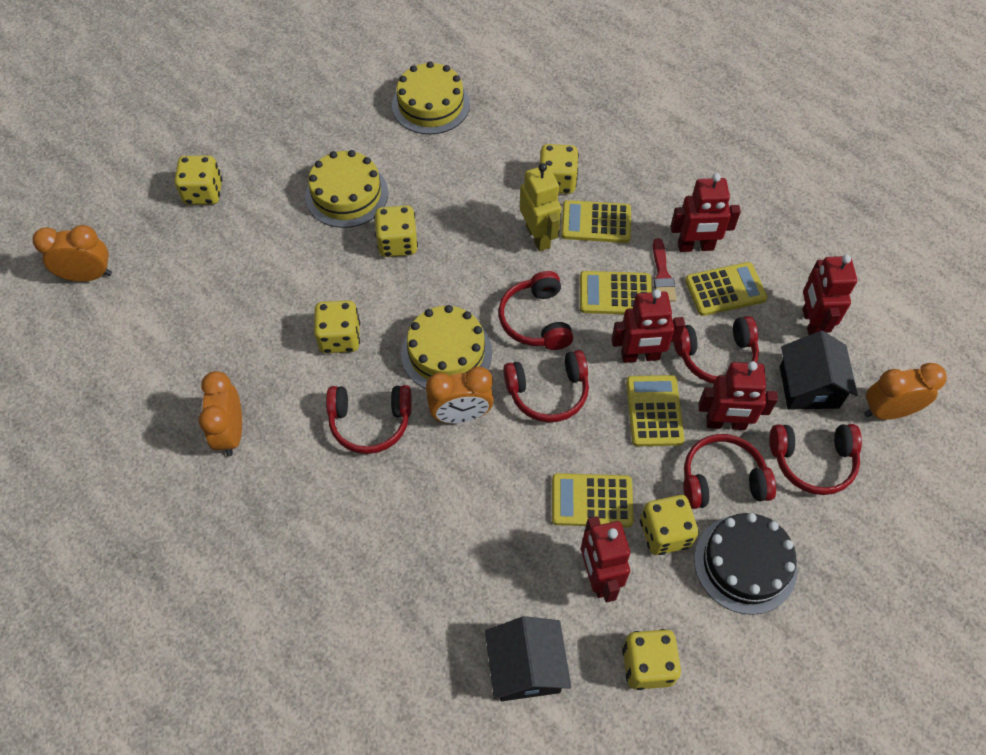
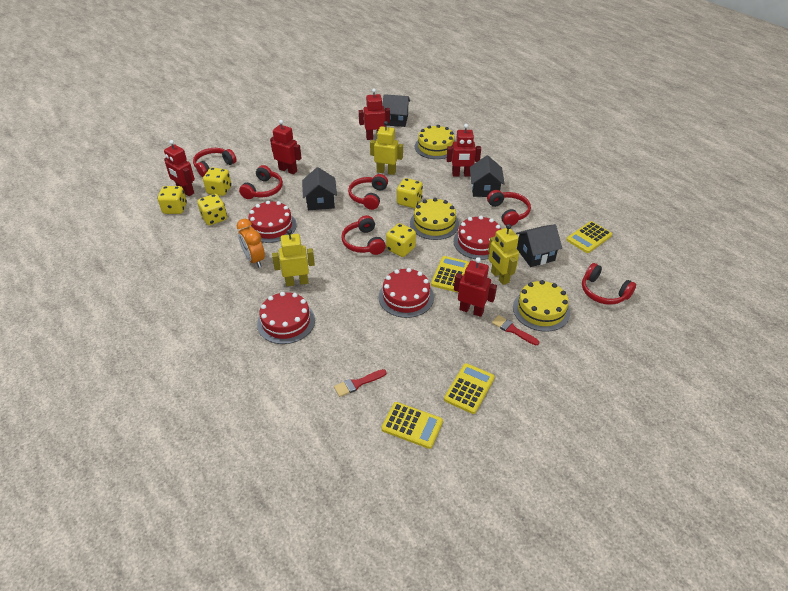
black cake: 1 -> 0
black house: 2 -> 4
orange clock: 4 -> 1
red brush: 1 -> 2
red cake: 0 -> 4
yellow calculator: 5 -> 4
yellow dice: 6 -> 5
yellow robot: 1 -> 3

